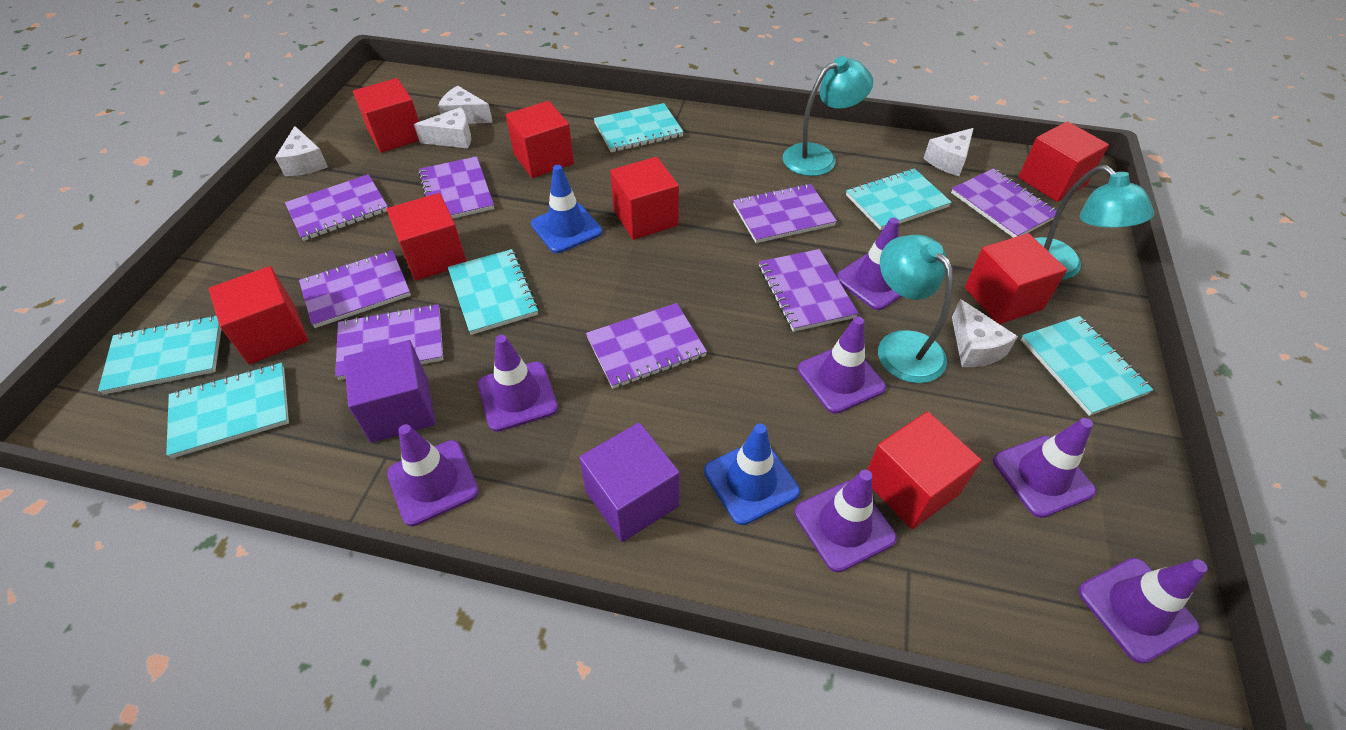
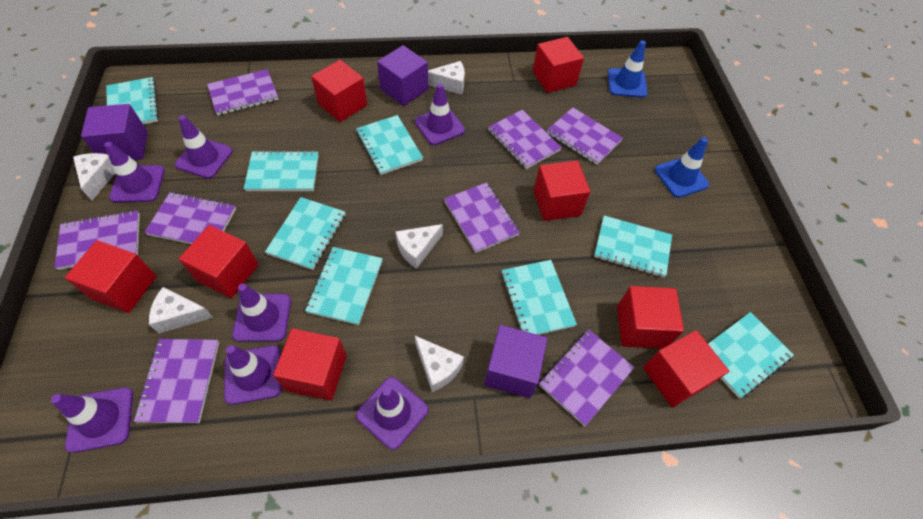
purple cube: 2 -> 3
turquoise lamp: 3 -> 0
turquoise notebook: 6 -> 8

